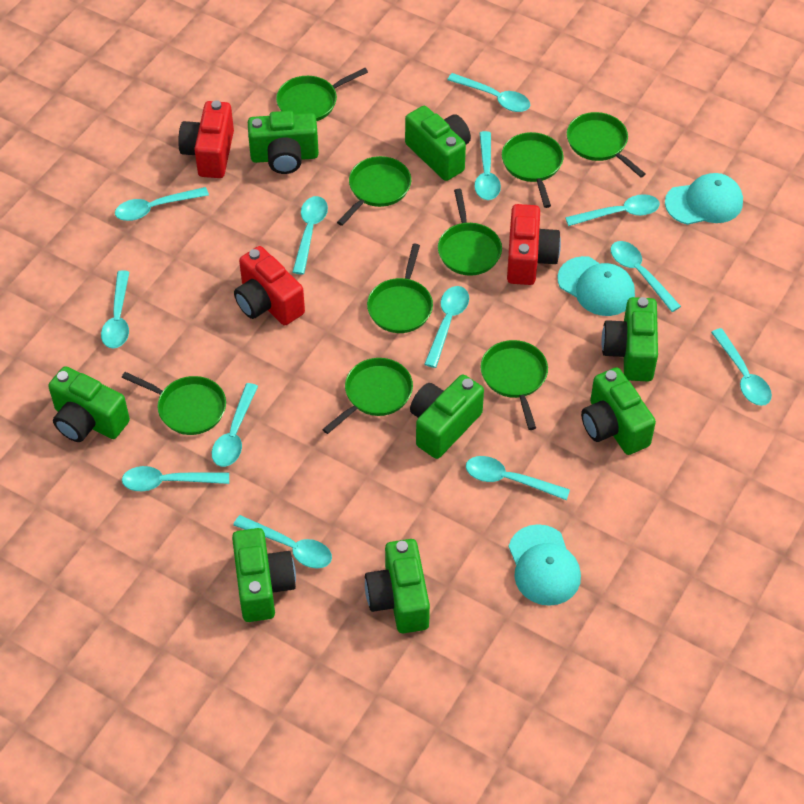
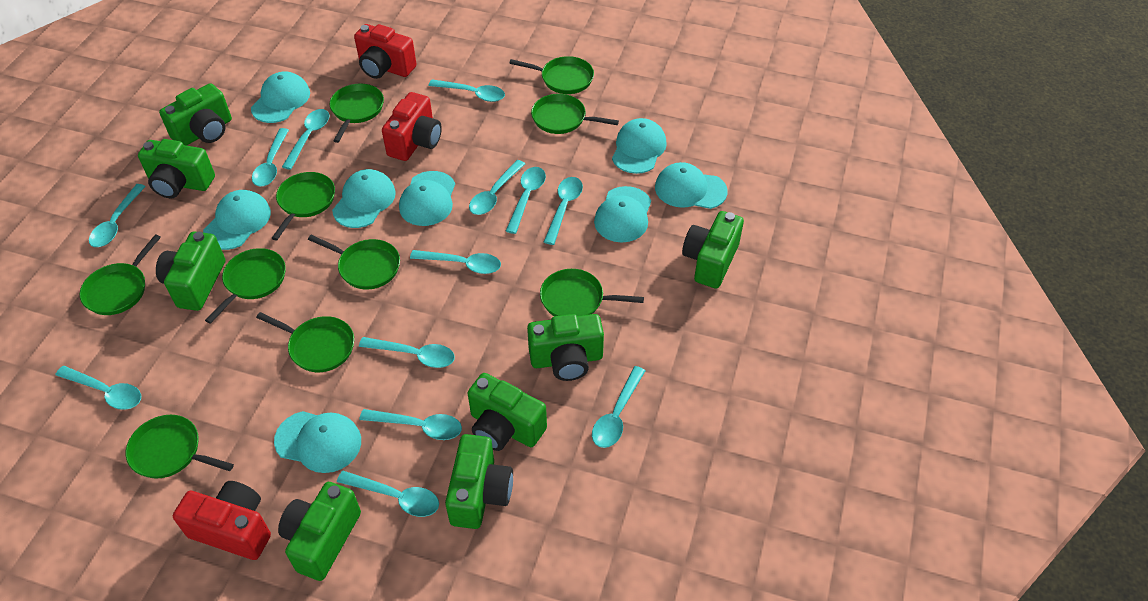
green pan: 9 -> 10
turquoise cap: 3 -> 8

